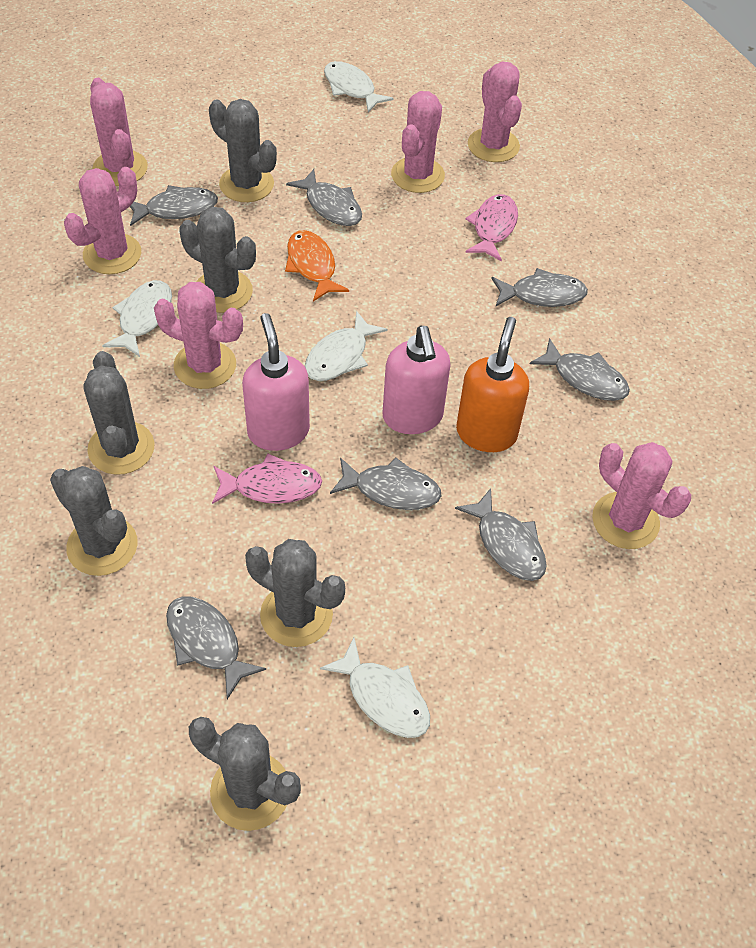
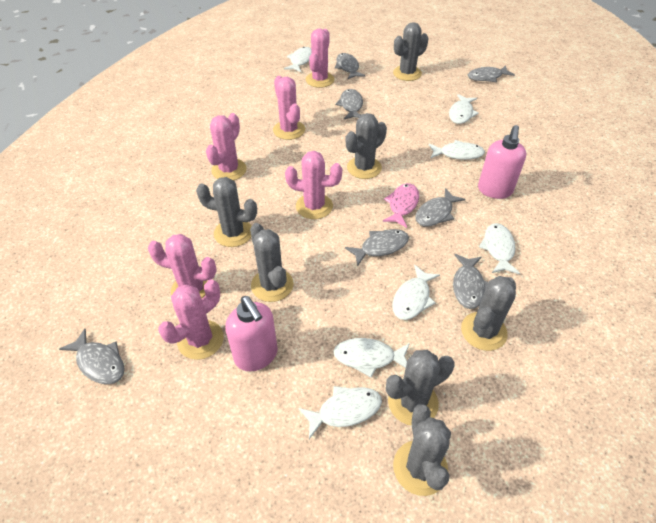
grey cactus: 6 -> 7
orange fish: 1 -> 0
orange soap dispenser: 1 -> 0
pink fish: 2 -> 1
white fish: 4 -> 7

